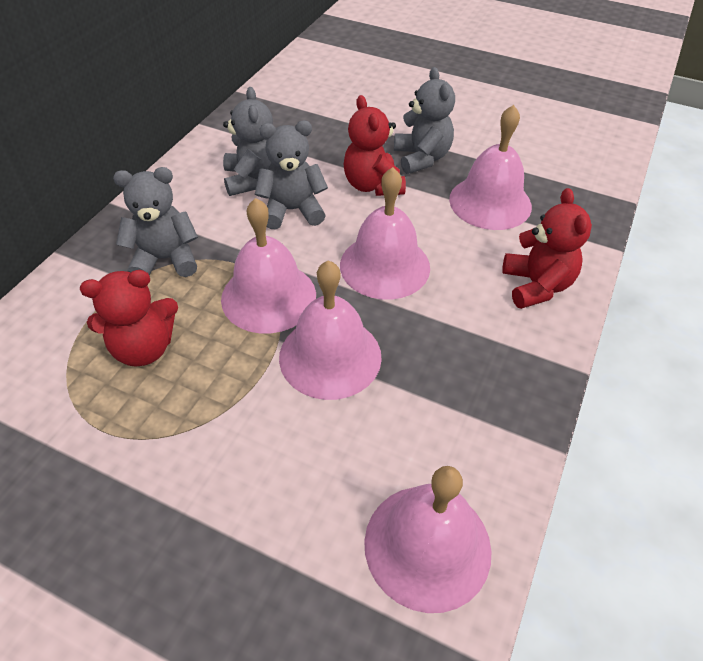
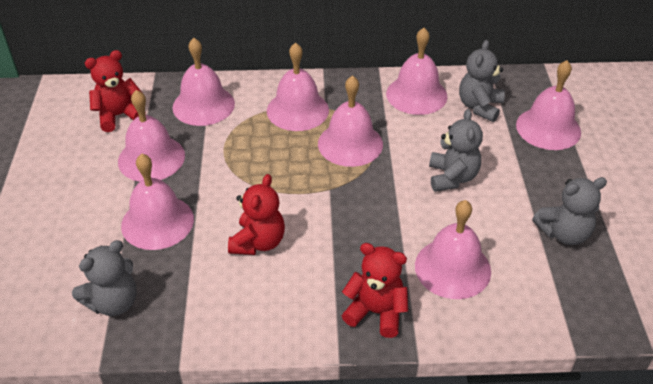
pink bell: 5 -> 8

